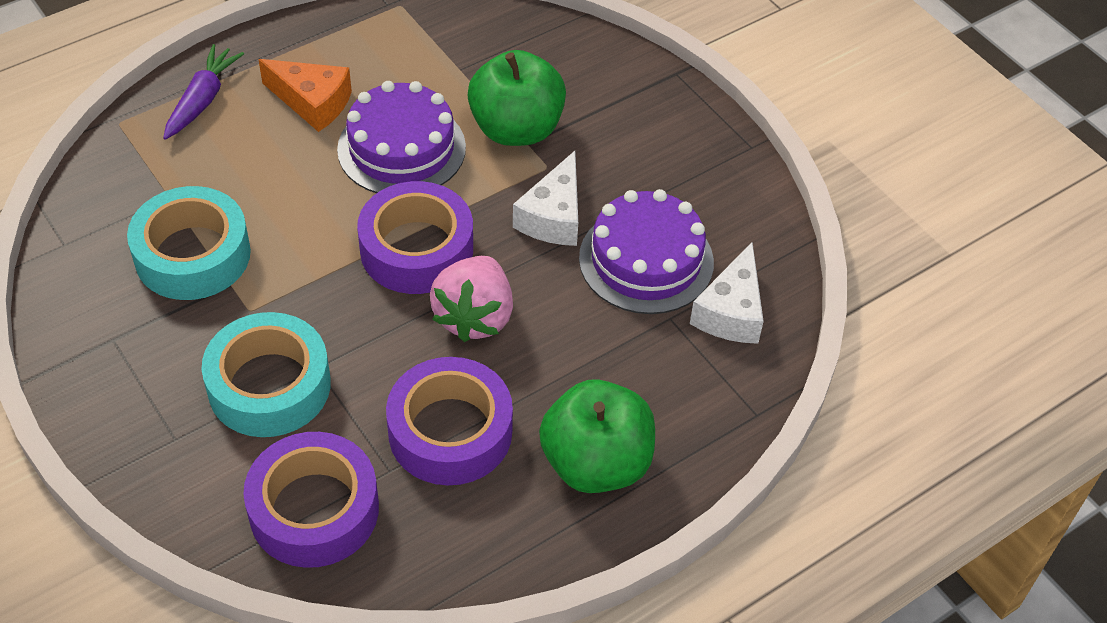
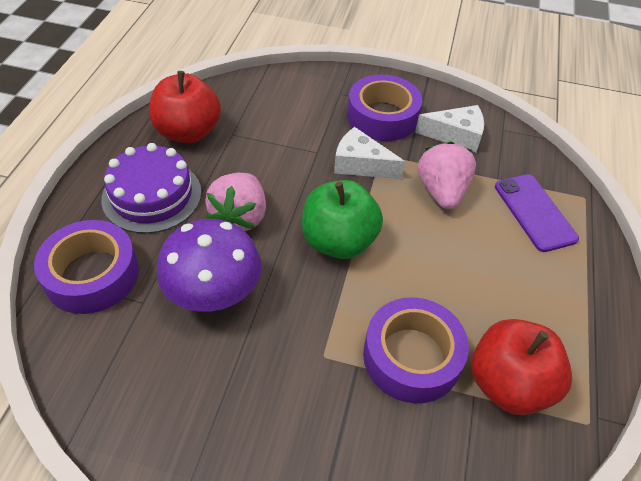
green apple: 2 -> 1
orange cheese: 1 -> 0
pink strawberry: 1 -> 2
purple cake: 2 -> 1
purple carrot: 1 -> 0
purple mushroom: 0 -> 1
purple phone: 0 -> 1
red apple: 0 -> 2
turquoise tape: 2 -> 0

